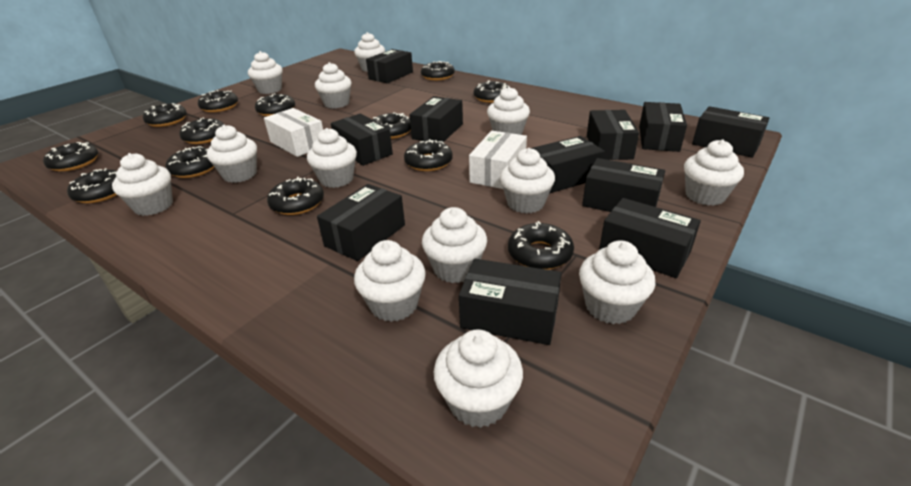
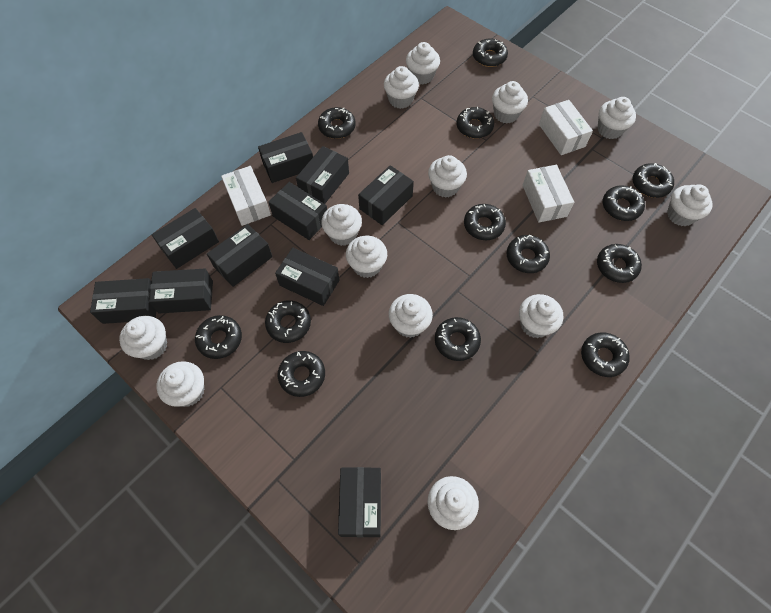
black box: 11 -> 10
white box: 2 -> 3

